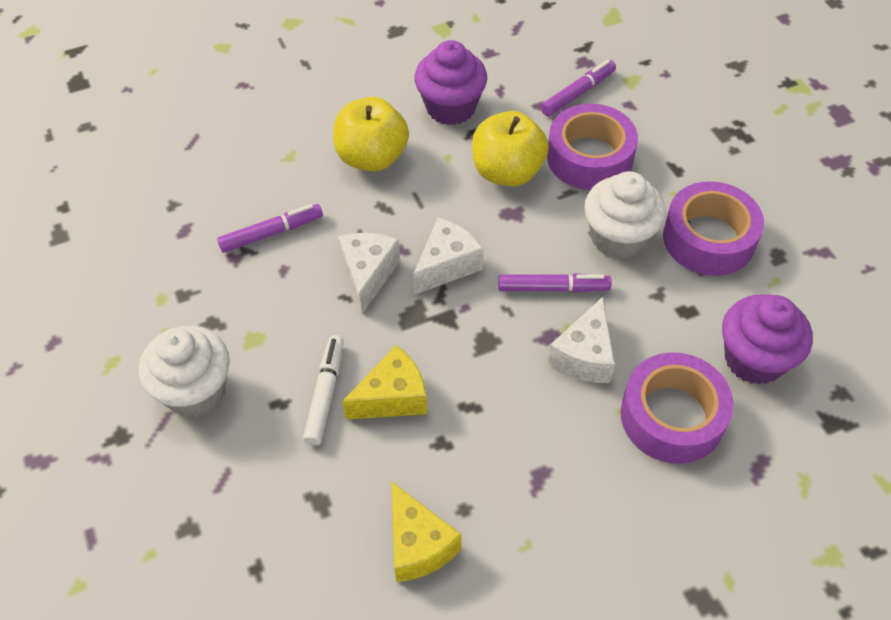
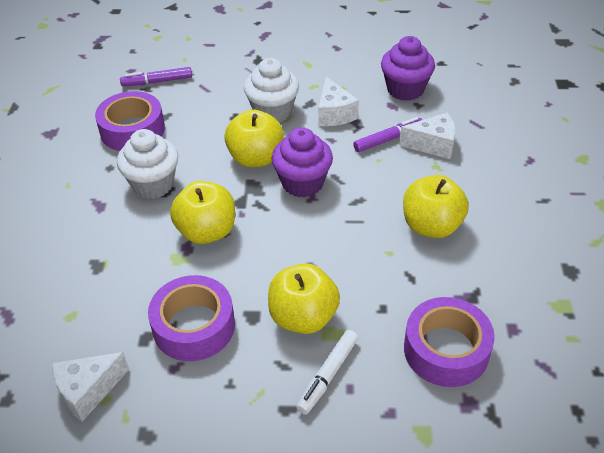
purple marker: 3 -> 2
yellow apple: 2 -> 4
yellow cheese: 2 -> 0

